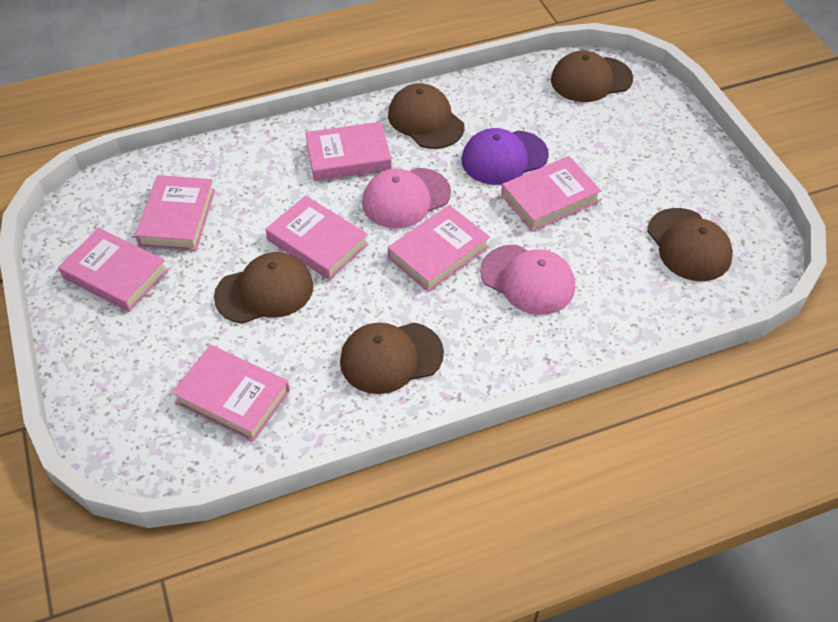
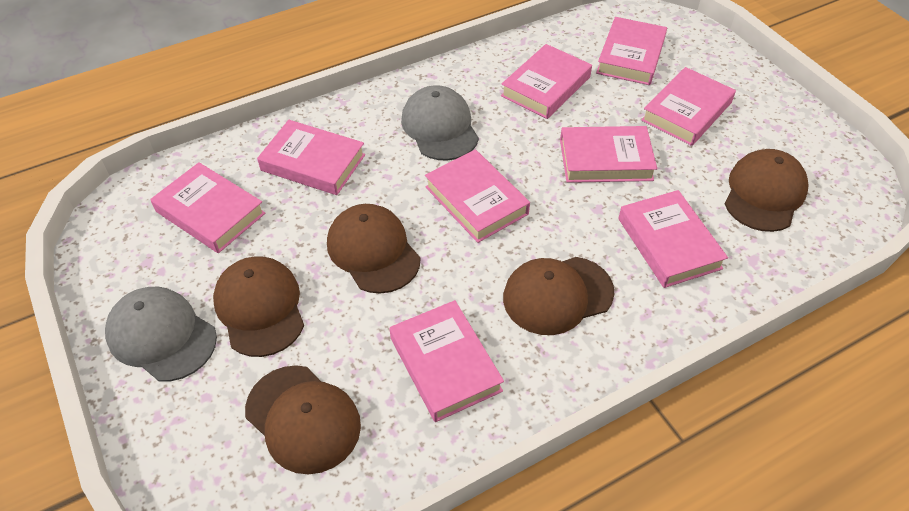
grey cap: 0 -> 2
pink book: 7 -> 9
pink cap: 2 -> 0
purple cap: 1 -> 0

